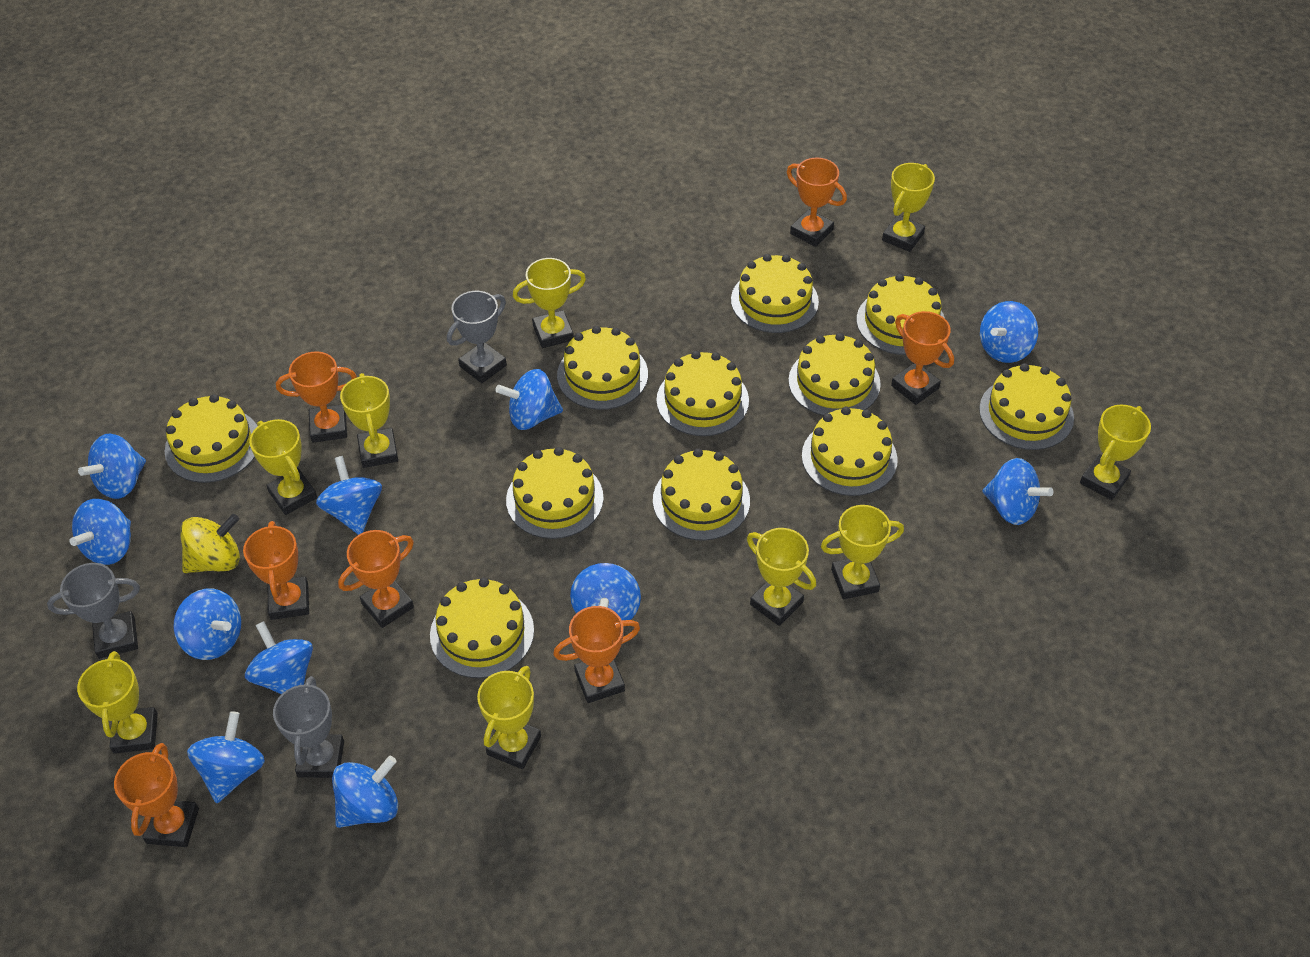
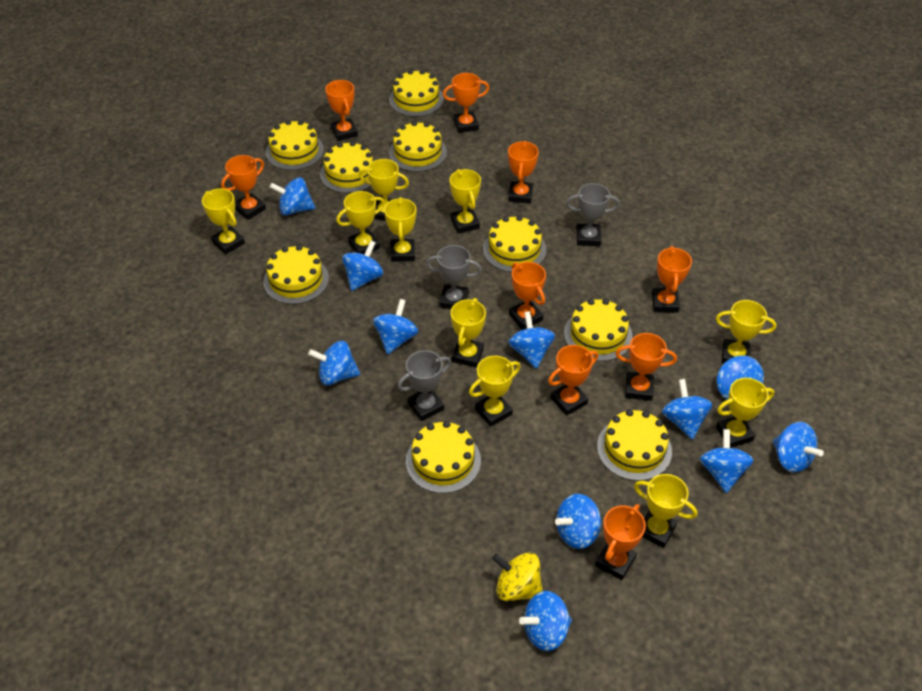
orange trophy: 7 -> 9
yellow cake: 11 -> 9
yellow trophy: 9 -> 10

